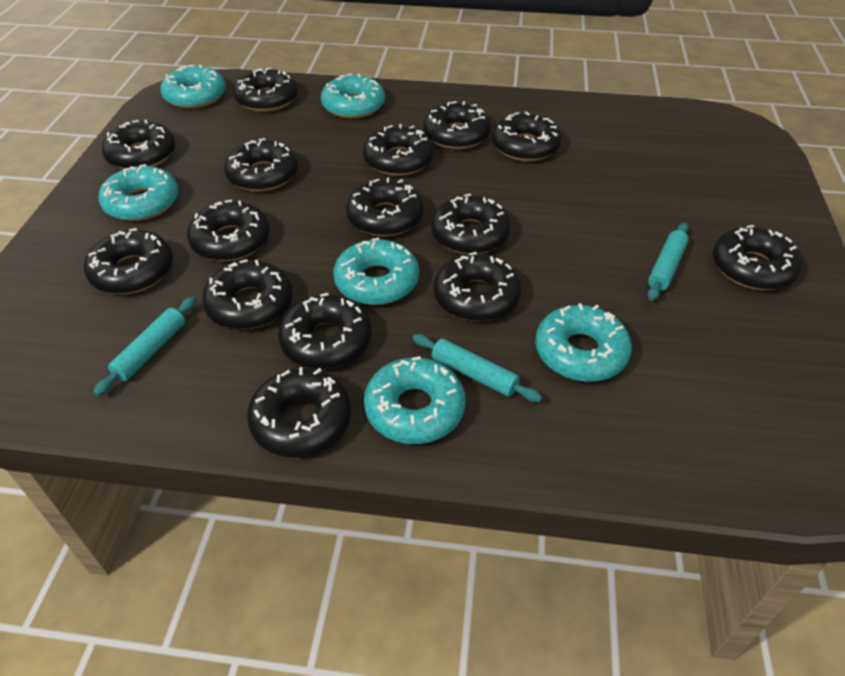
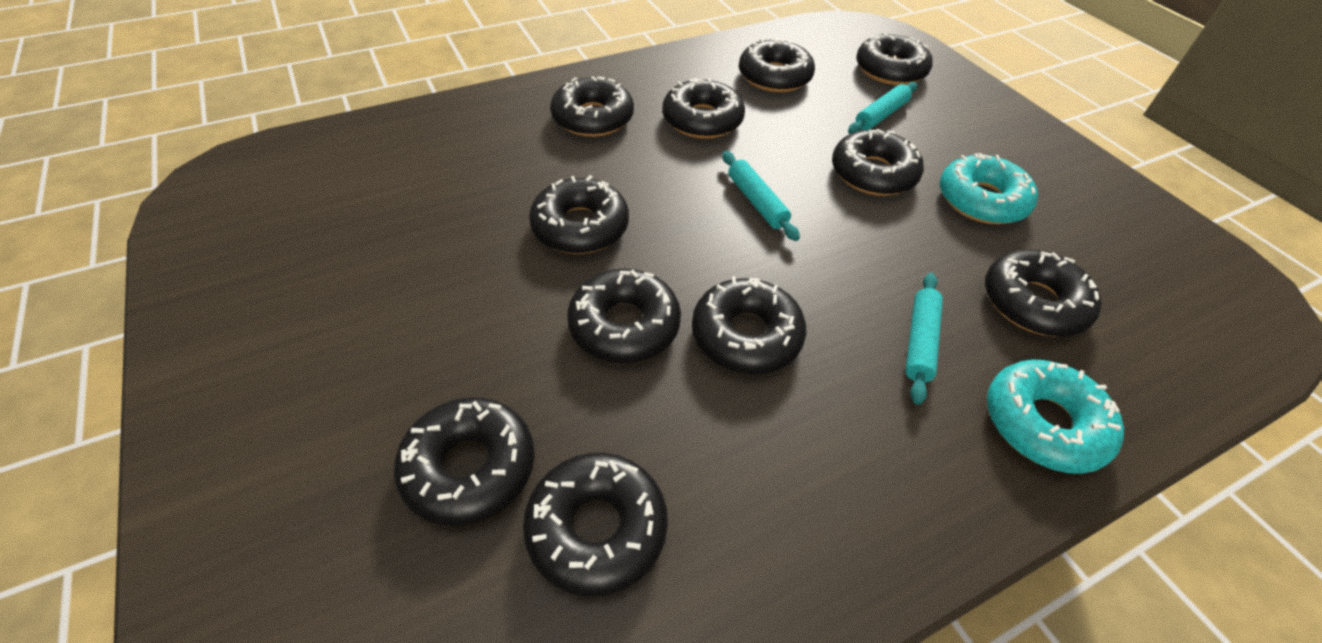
black donut: 15 -> 11
turquoise donut: 6 -> 2

